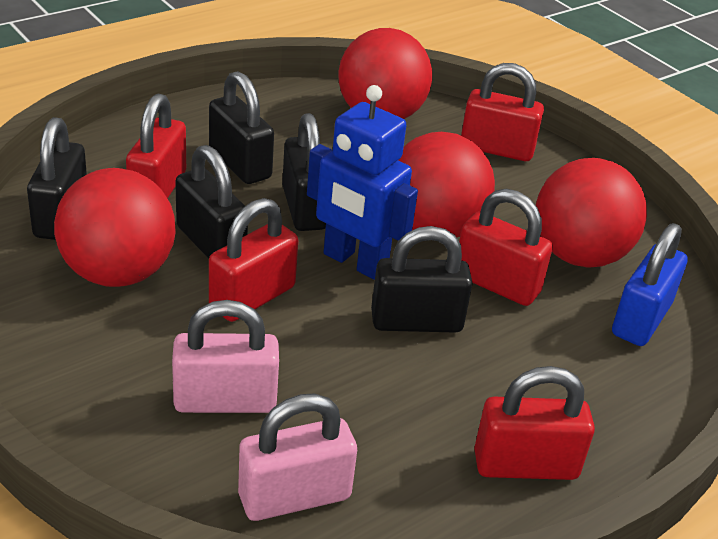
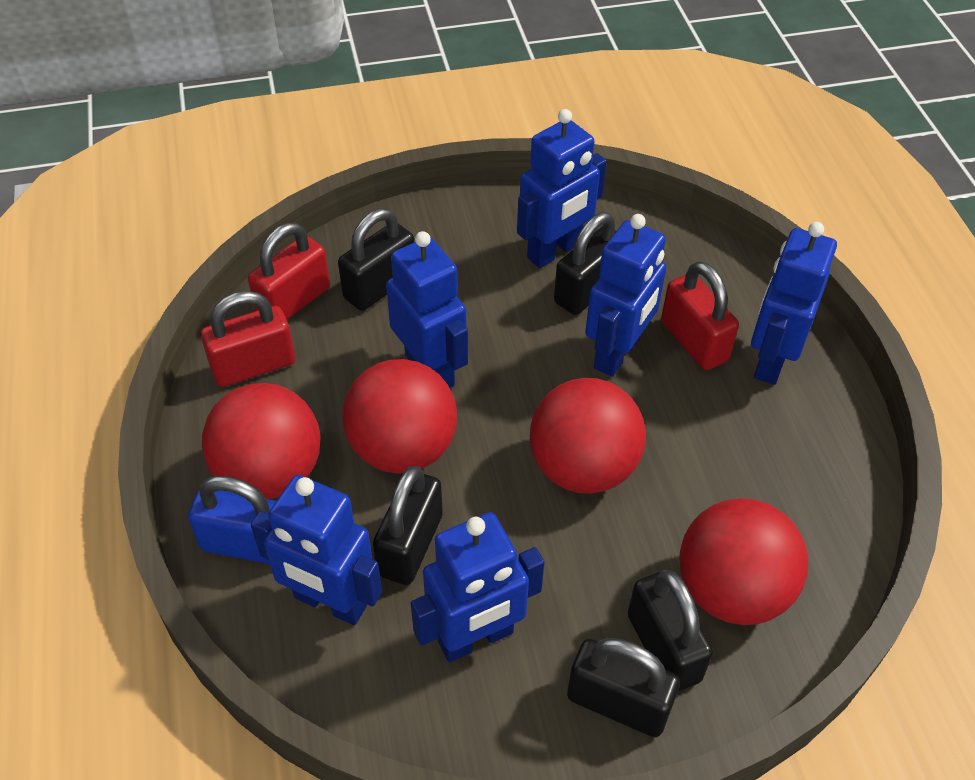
blue robot: 1 -> 6
pink padlock: 2 -> 0
red padlock: 5 -> 3

